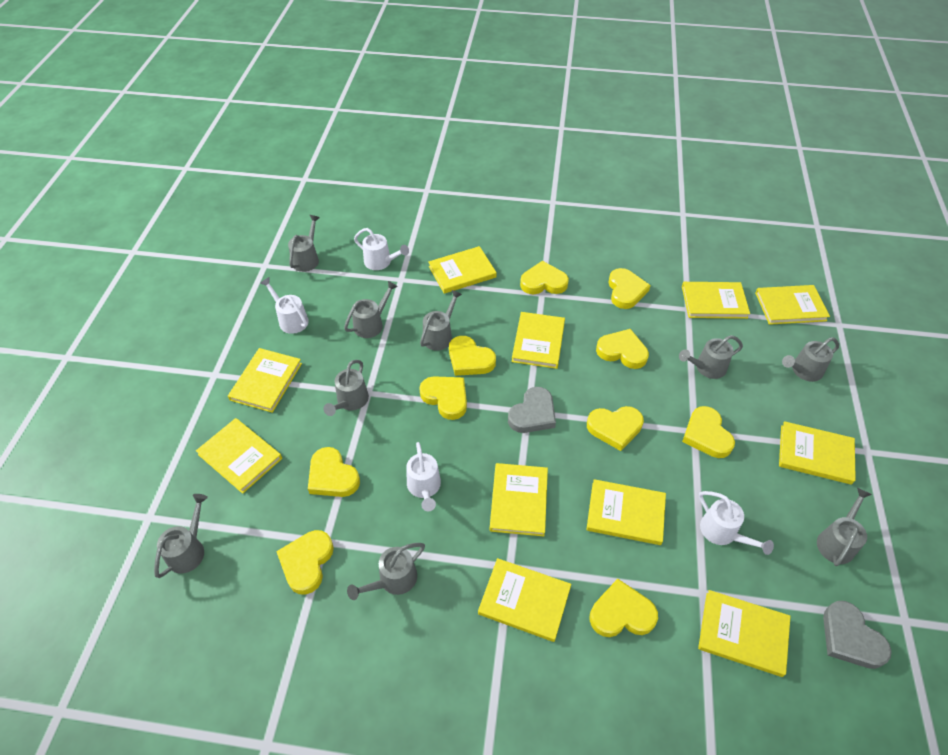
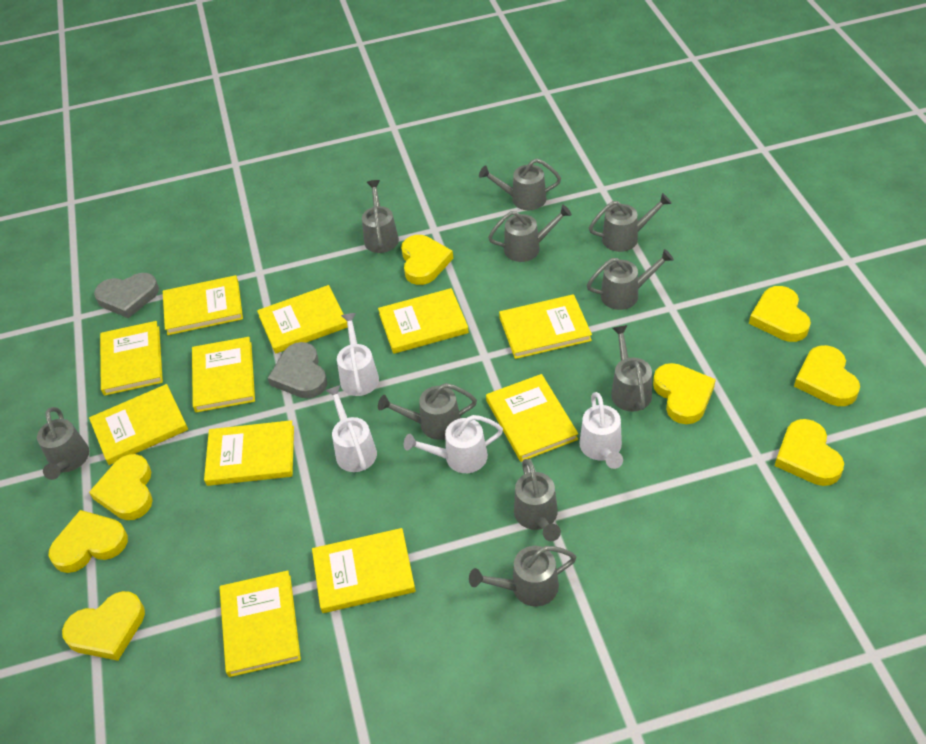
grey watering can: 9 -> 10
yellow heart: 10 -> 8

